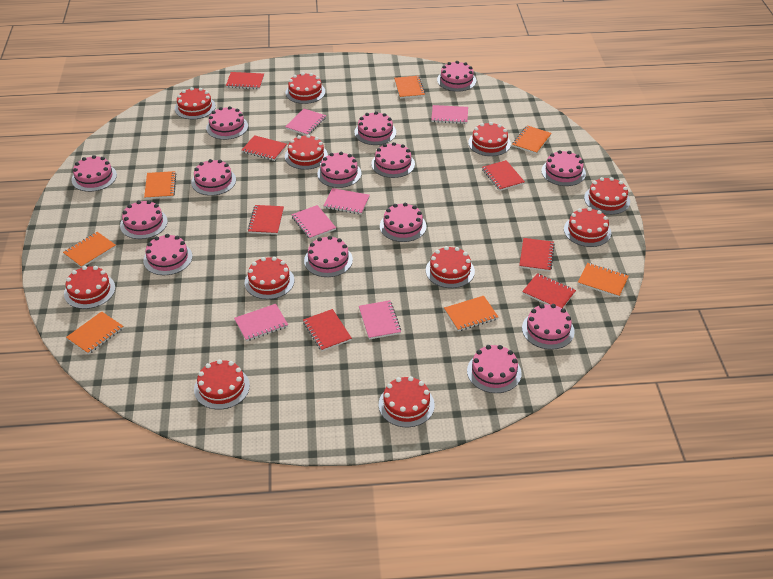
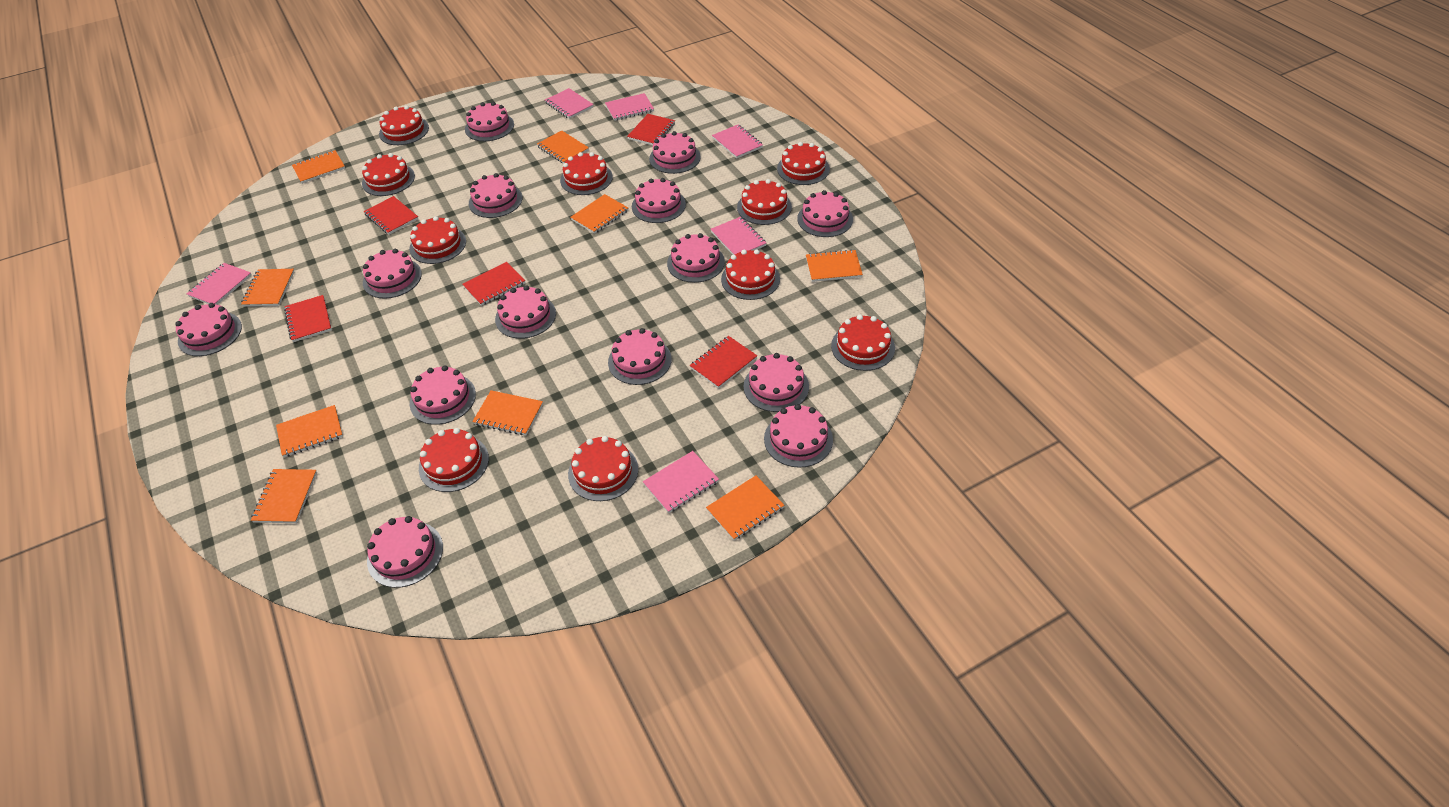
orange notebook: 7 -> 9
red cake: 11 -> 10
red notebook: 7 -> 5

